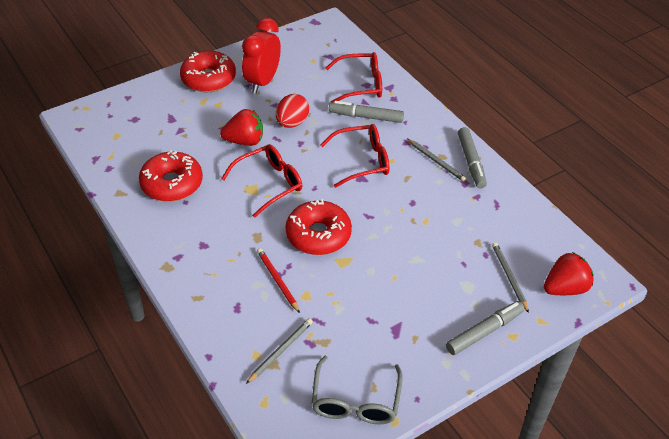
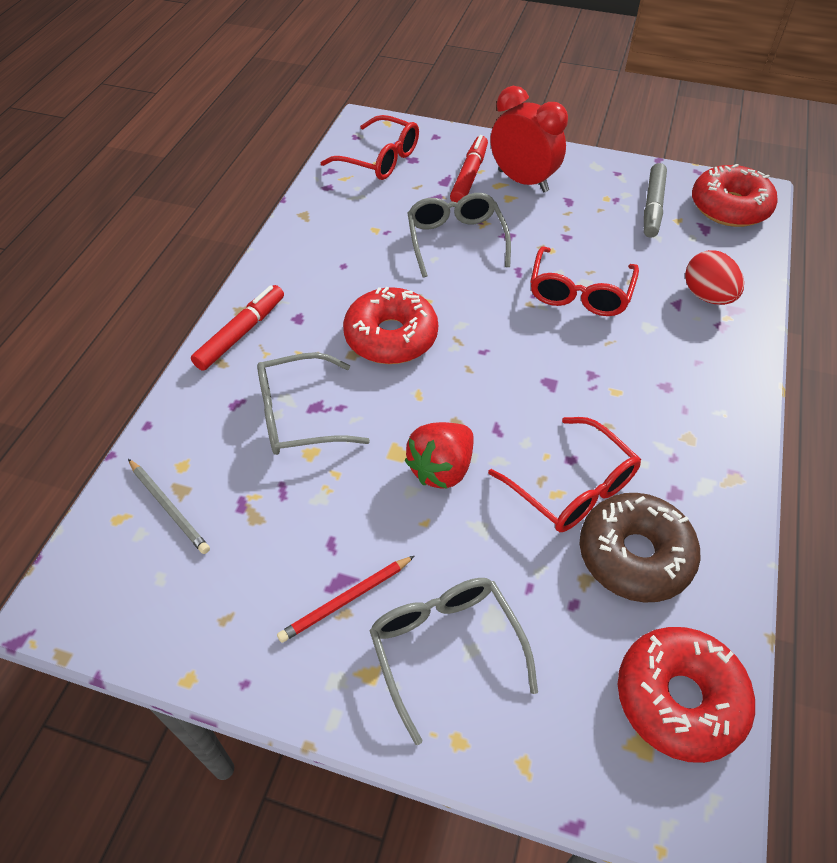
brown donut: 0 -> 1
grey glasses: 1 -> 3
grey marker: 3 -> 1
grey pencil: 3 -> 1
red marker: 0 -> 2
red strawberry: 2 -> 1

